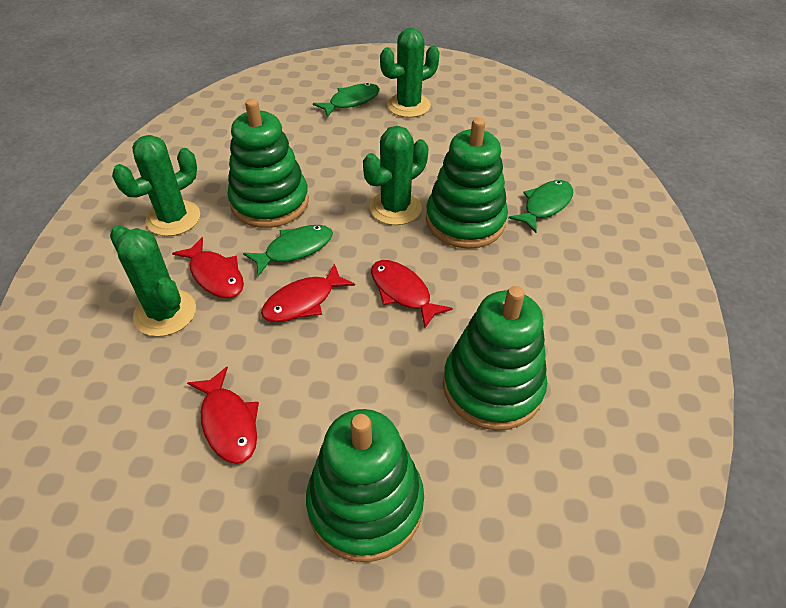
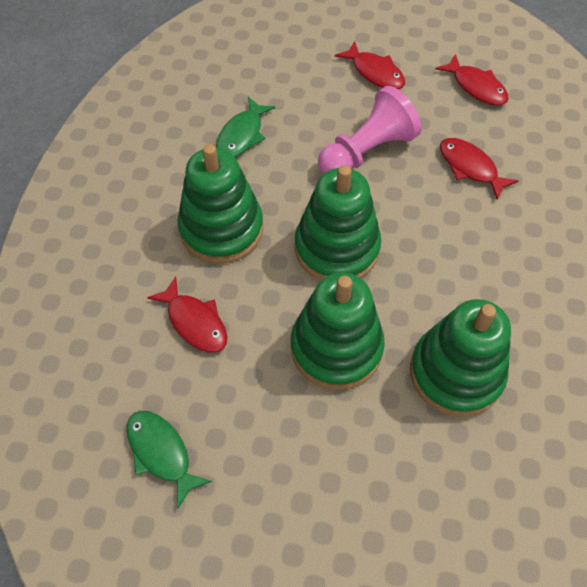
green cactus: 4 -> 0
green fish: 3 -> 2
pink pawn: 0 -> 1

